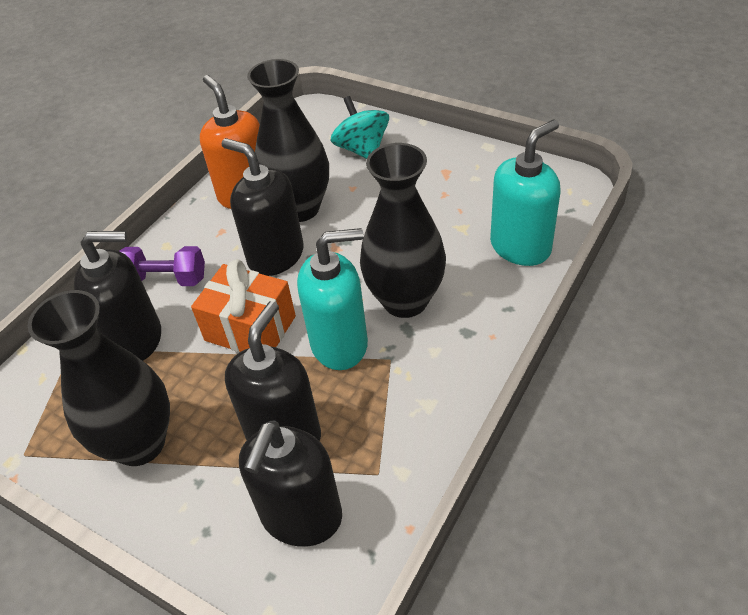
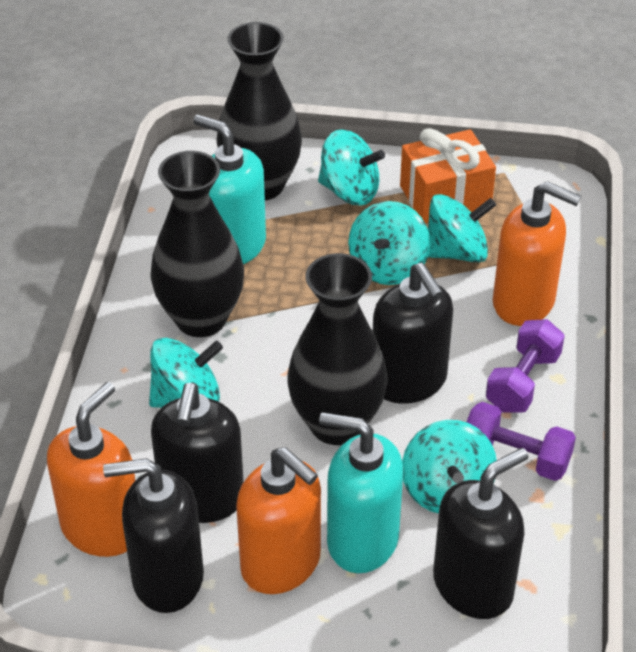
orange soap dispenser: 1 -> 3
purple dumbbell: 1 -> 2
turquoise spinning top: 1 -> 5

